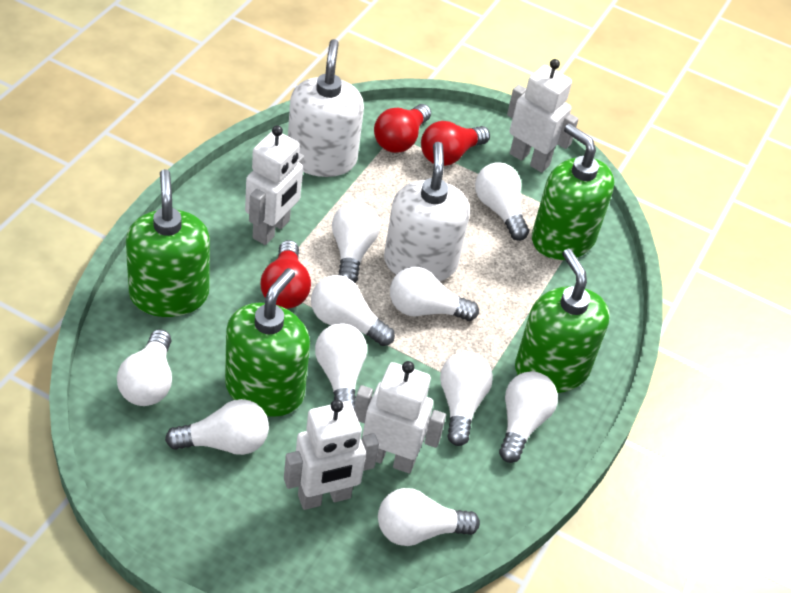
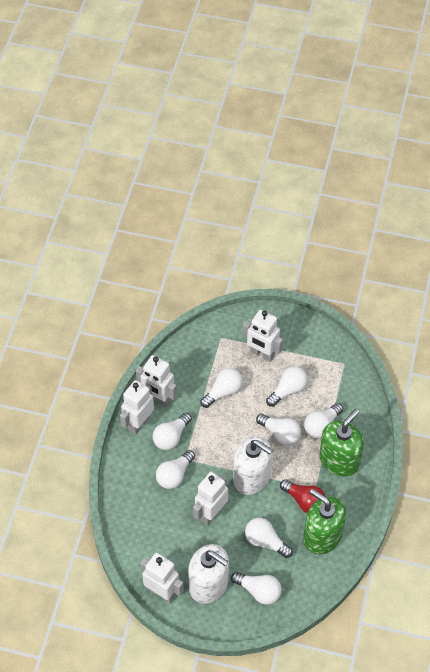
green soap dispenser: 4 -> 2
red light bulb: 3 -> 1
white light bulb: 10 -> 8
white robot: 4 -> 5

